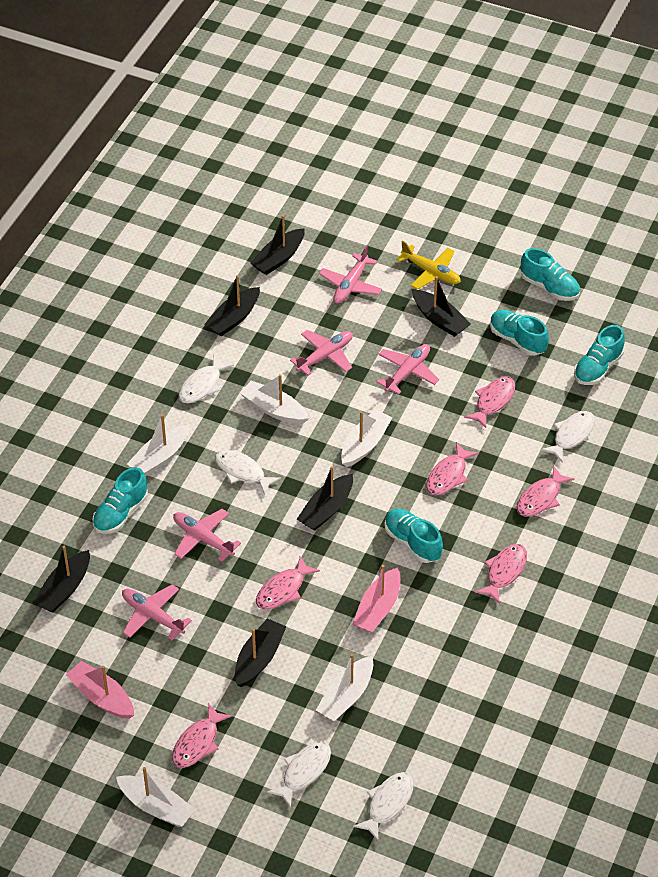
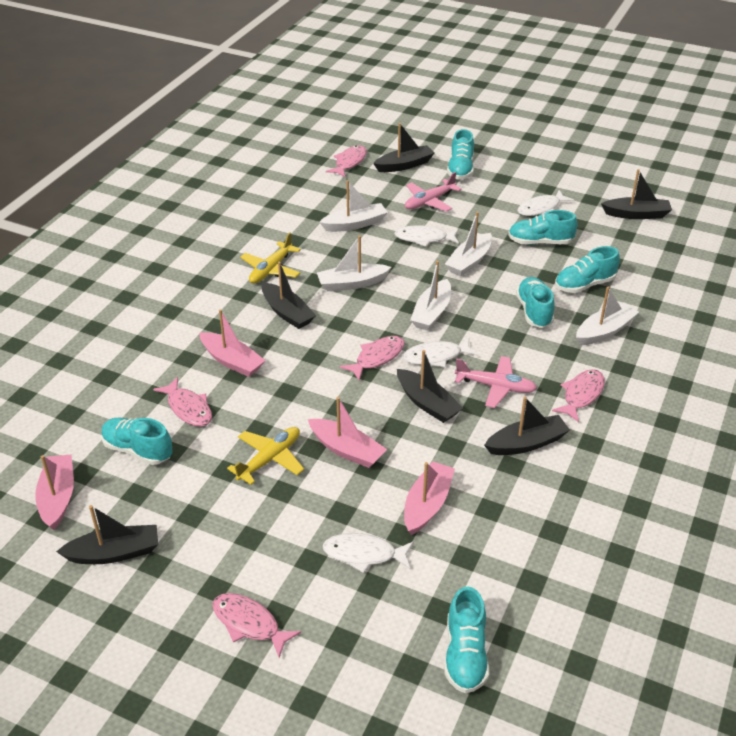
pink boat: 2 -> 4
pink fish: 6 -> 5
pink plane: 5 -> 2
turquoise shoe: 5 -> 6
white fish: 5 -> 4
yellow plane: 1 -> 2

